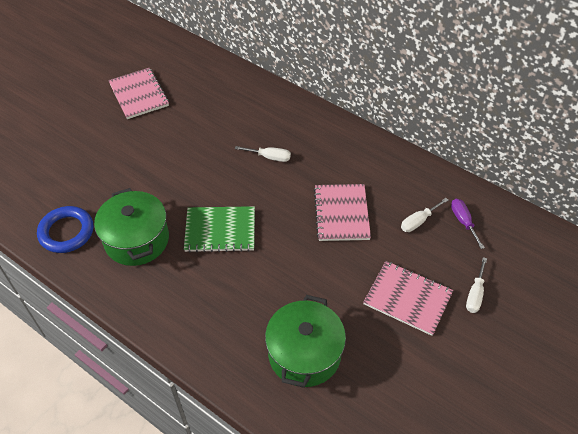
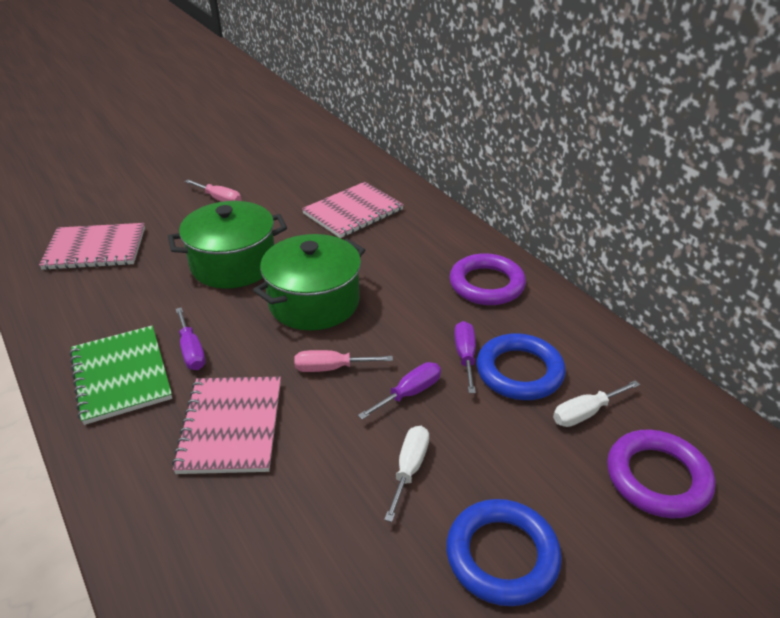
blue ring: 1 -> 2
pink screwdriver: 0 -> 2
purple ring: 0 -> 2
purple screwdriver: 1 -> 3
white screwdriver: 3 -> 2

